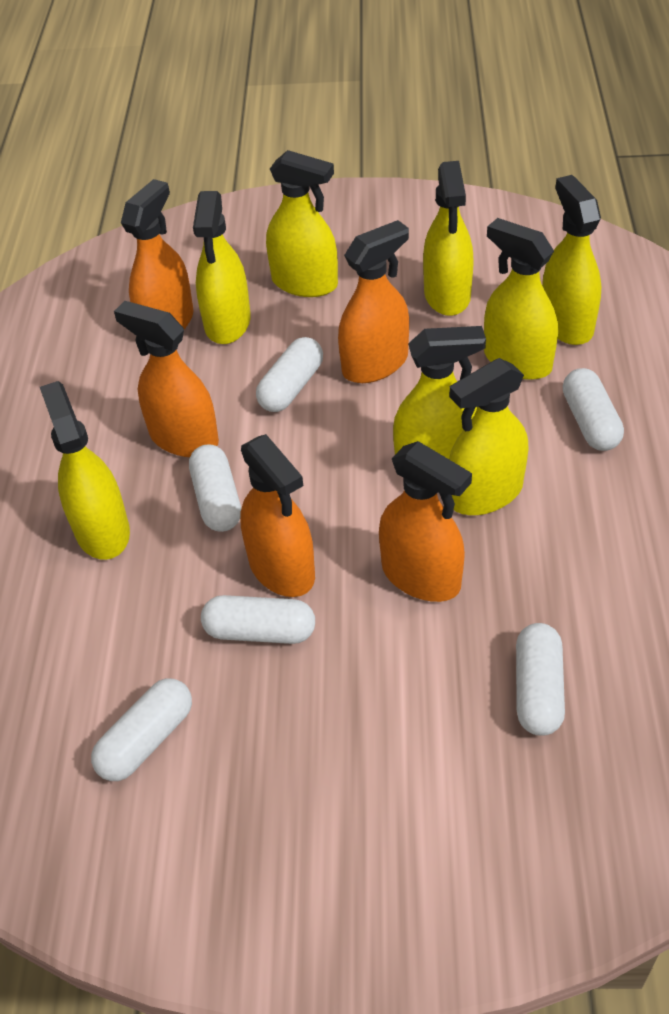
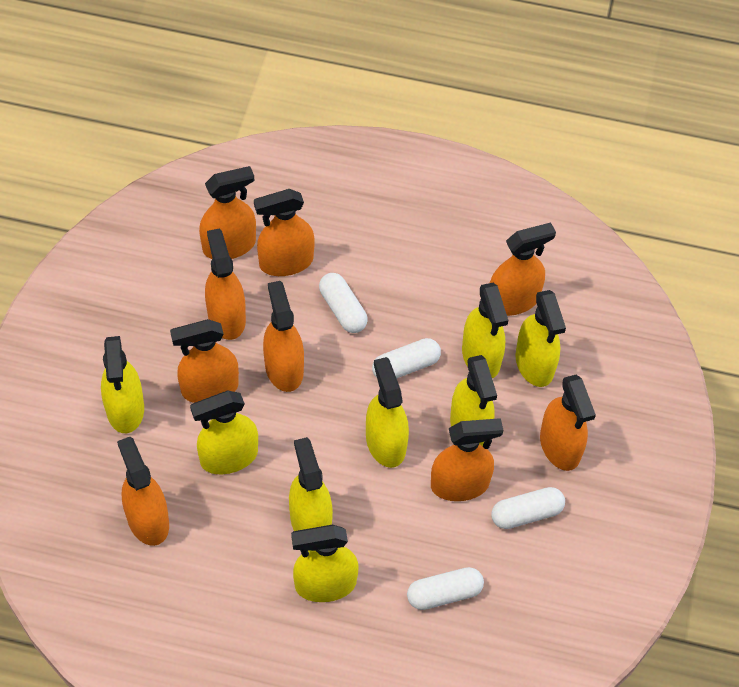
orange spray bottle: 5 -> 9
white capsule: 6 -> 4

